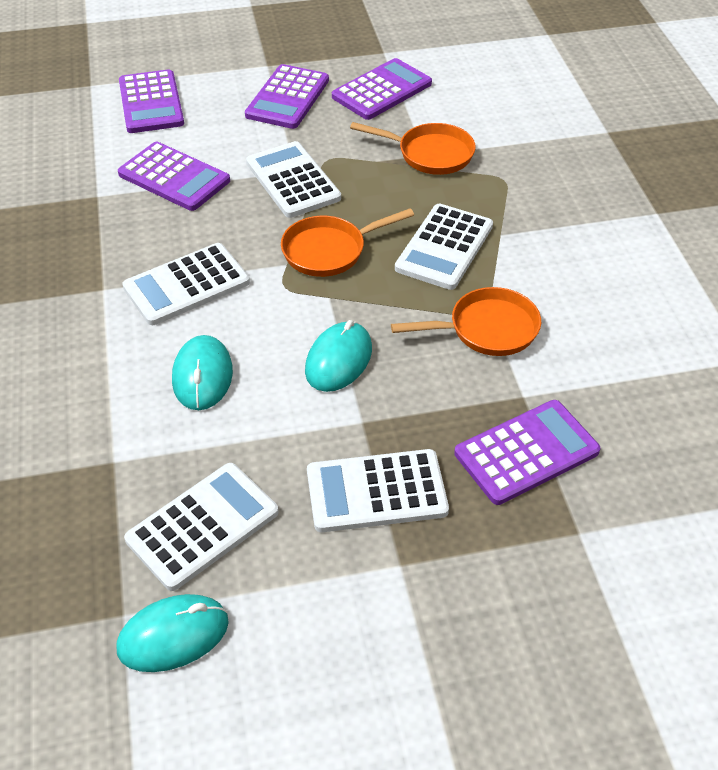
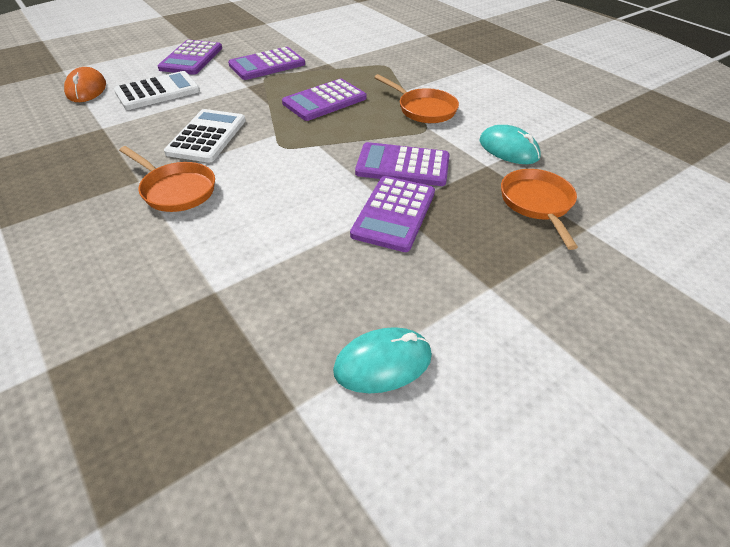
orange mouse: 0 -> 1
turquoise mouse: 3 -> 2
white calculator: 5 -> 2

